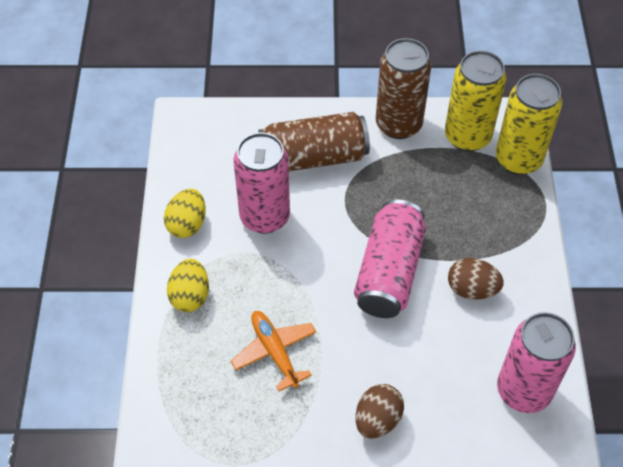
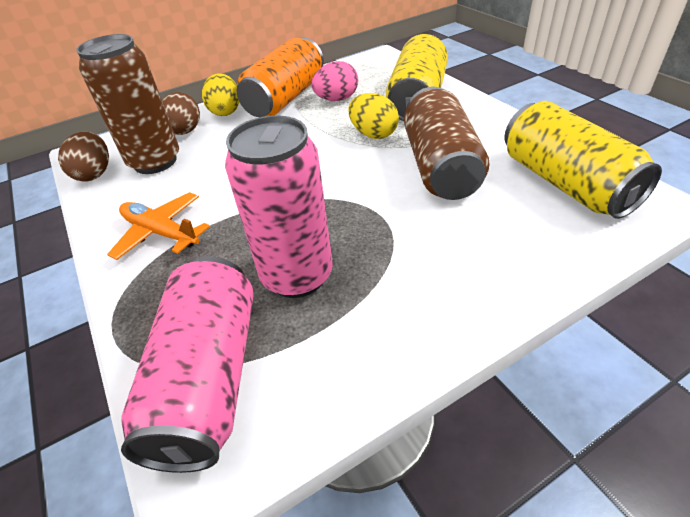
orange can: 0 -> 1
pink can: 3 -> 2
pink egg: 0 -> 1

